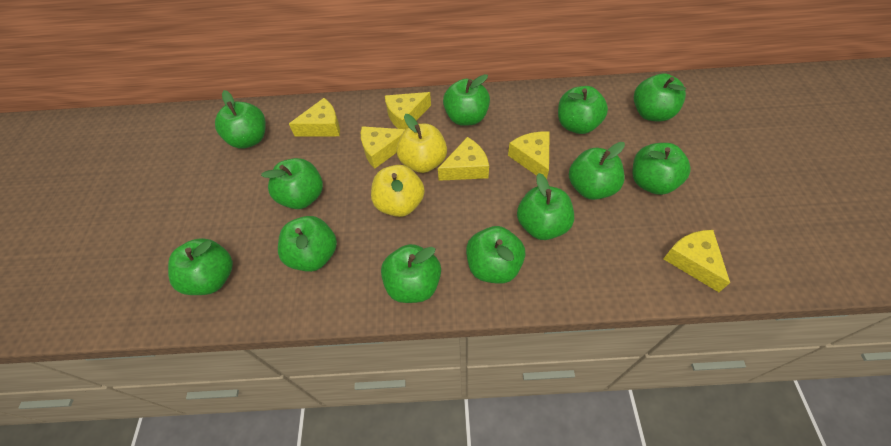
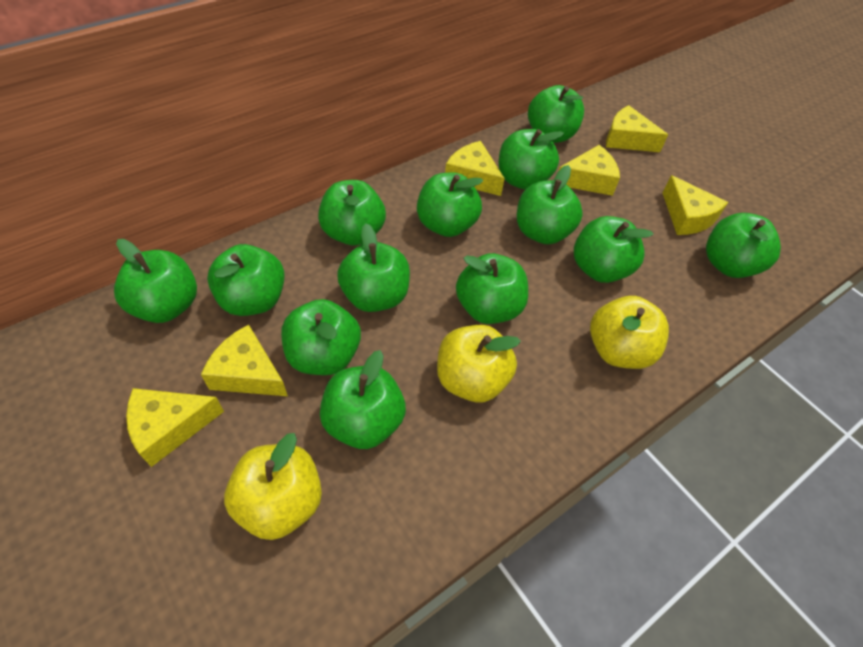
green apple: 12 -> 13
yellow apple: 2 -> 3

